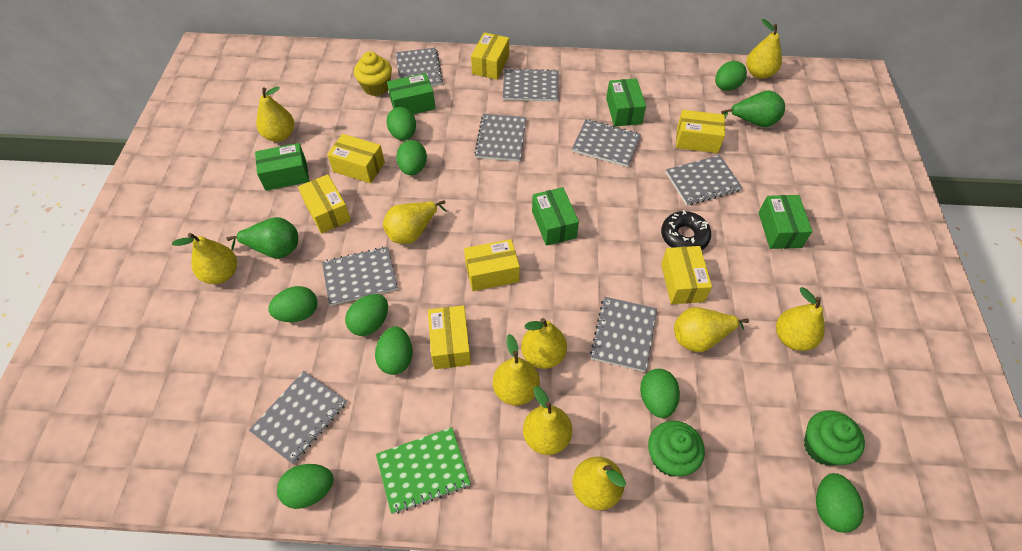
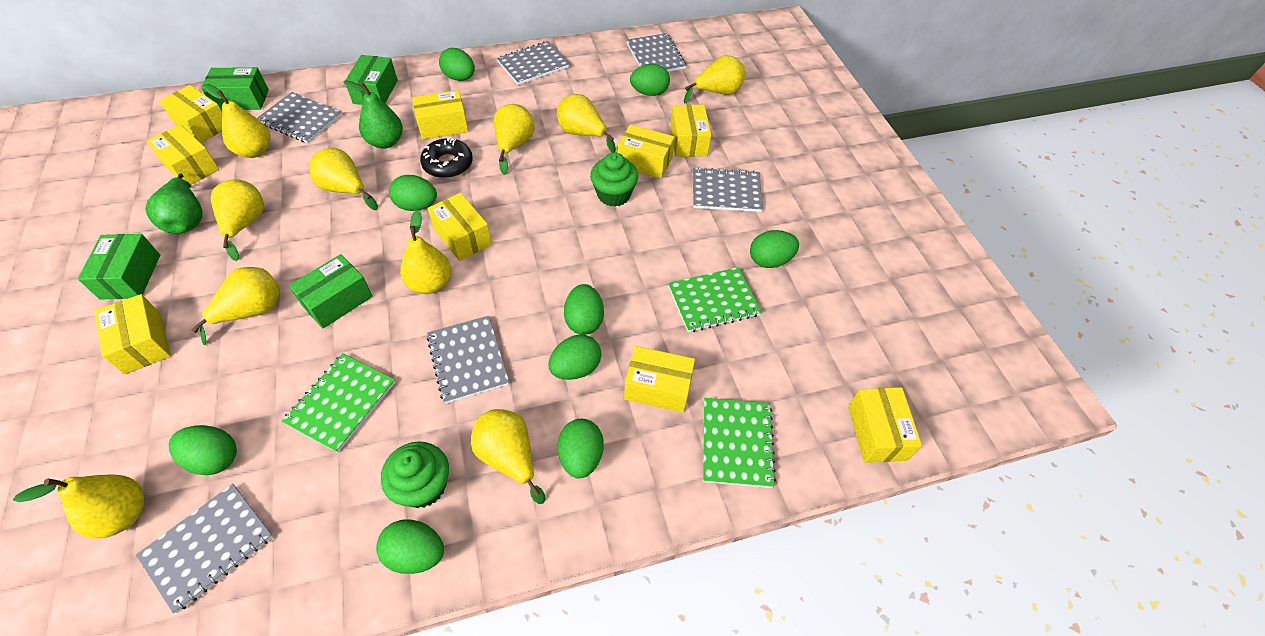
green box: 5 -> 4
green notebook: 1 -> 3
grey notebook: 8 -> 6
yellow box: 7 -> 9
yellow cupcake: 1 -> 0

